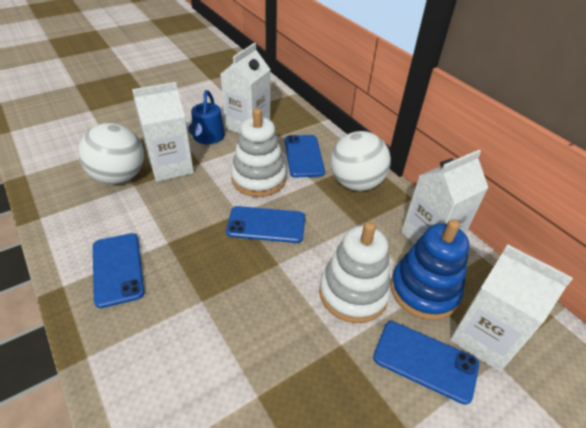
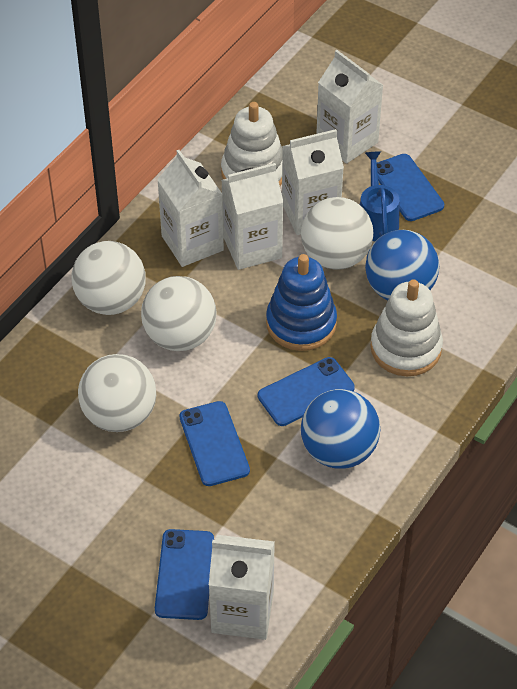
blue ball: 0 -> 2
white ball: 2 -> 4
white carton: 4 -> 5

